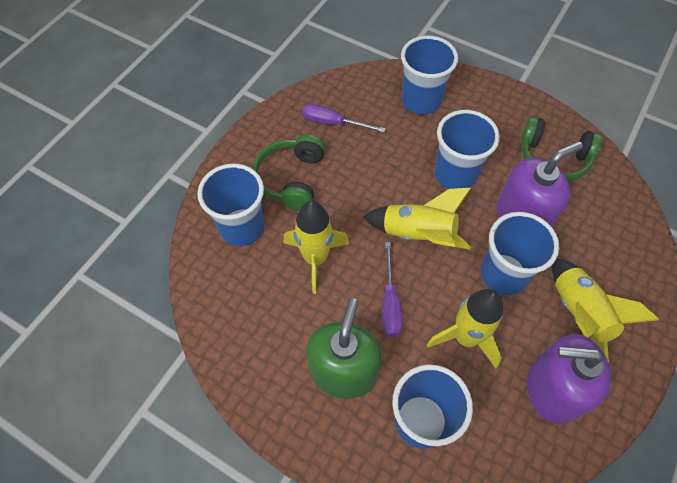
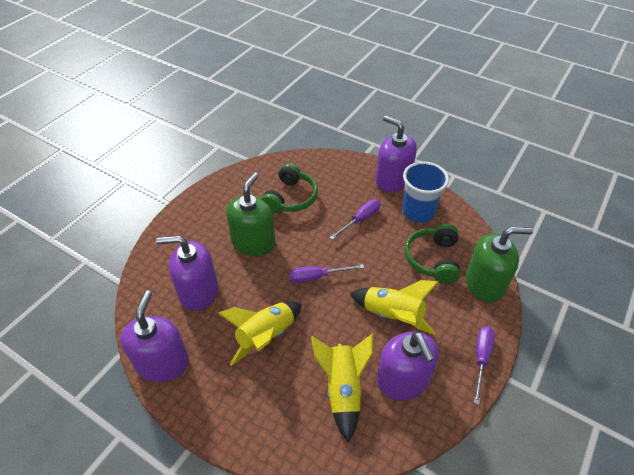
blue cup: 5 -> 1
green soap dispenser: 1 -> 2
purple screwdriver: 2 -> 3
purple soap dispenser: 2 -> 4
yellow rocket: 4 -> 3

